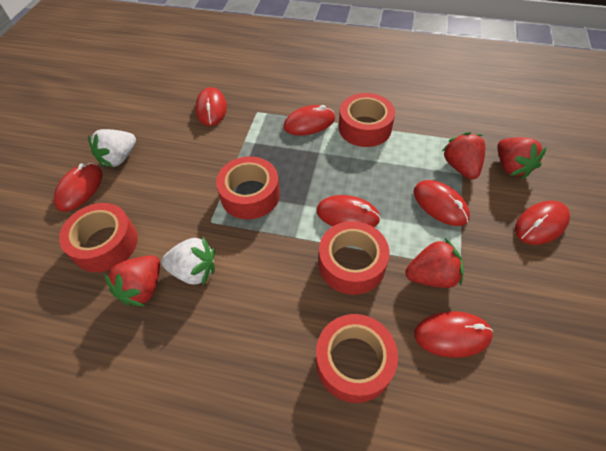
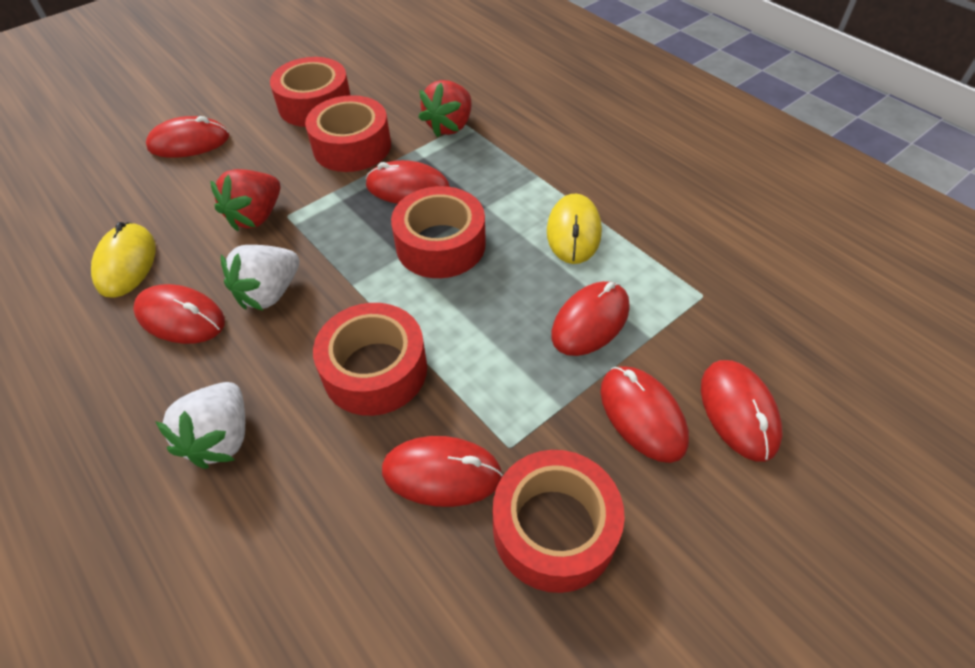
red strawberry: 4 -> 2
yellow mouse: 0 -> 2

